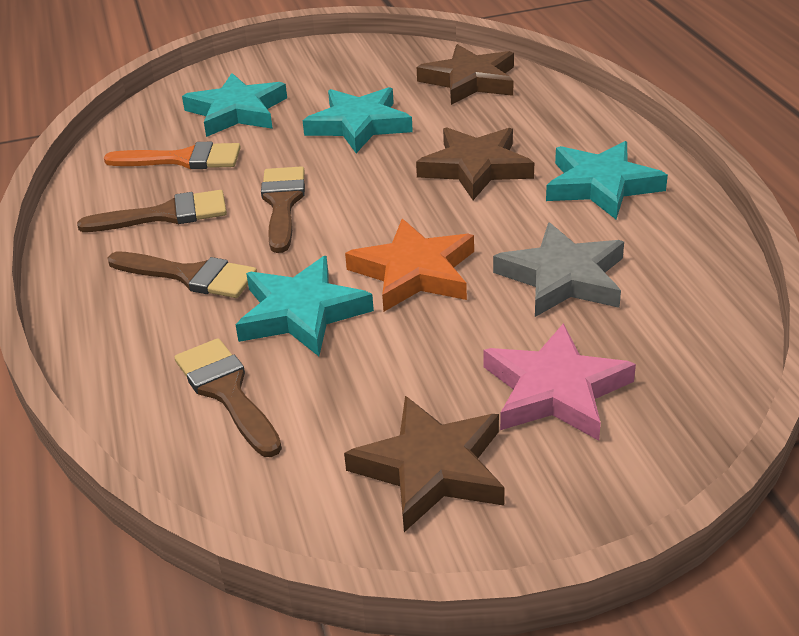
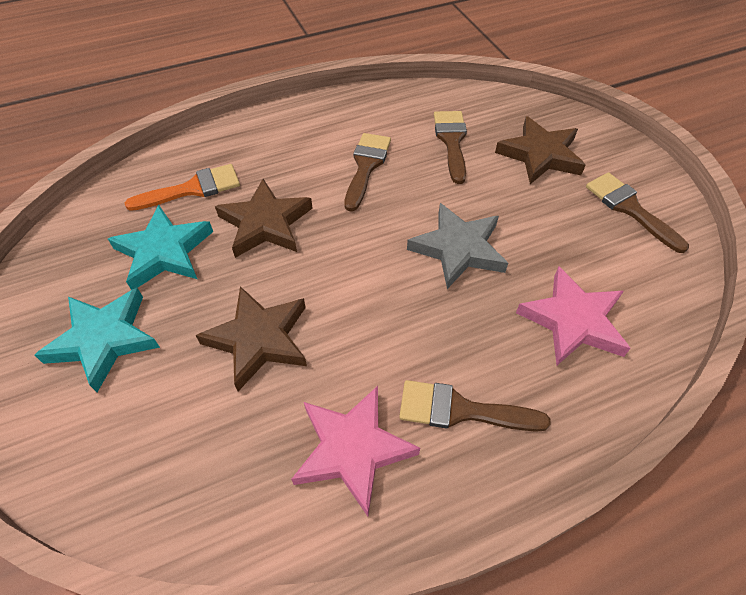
orange star: 1 -> 0
pink star: 1 -> 2
turquoise star: 4 -> 2

